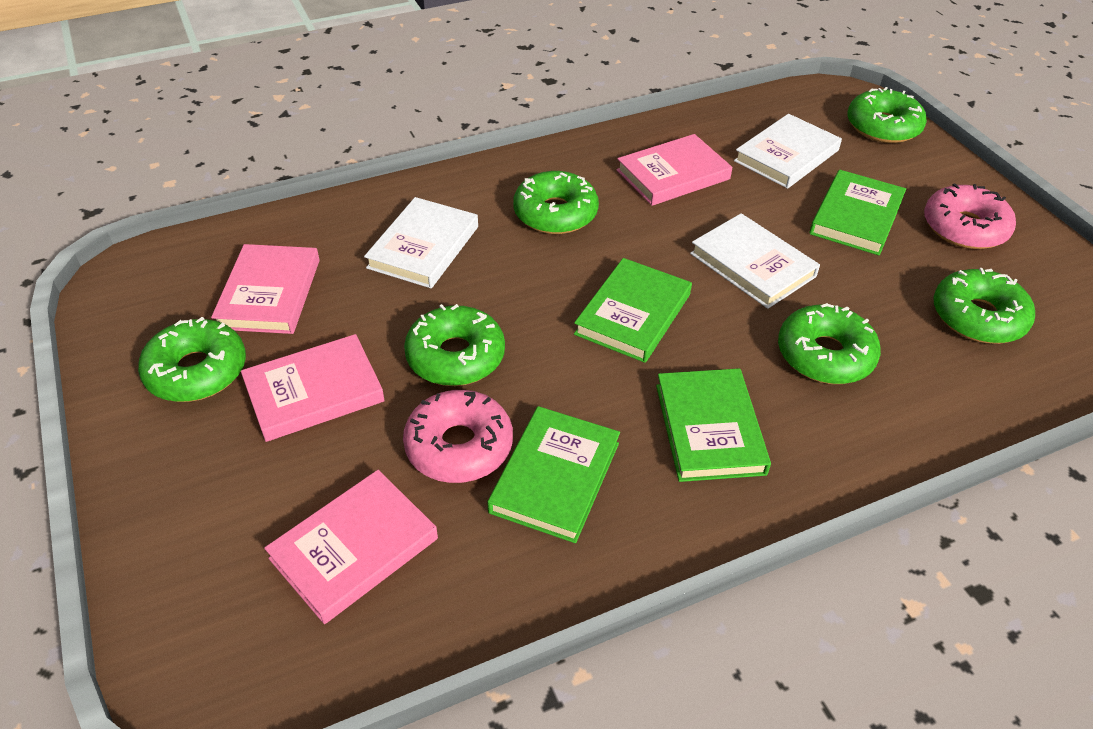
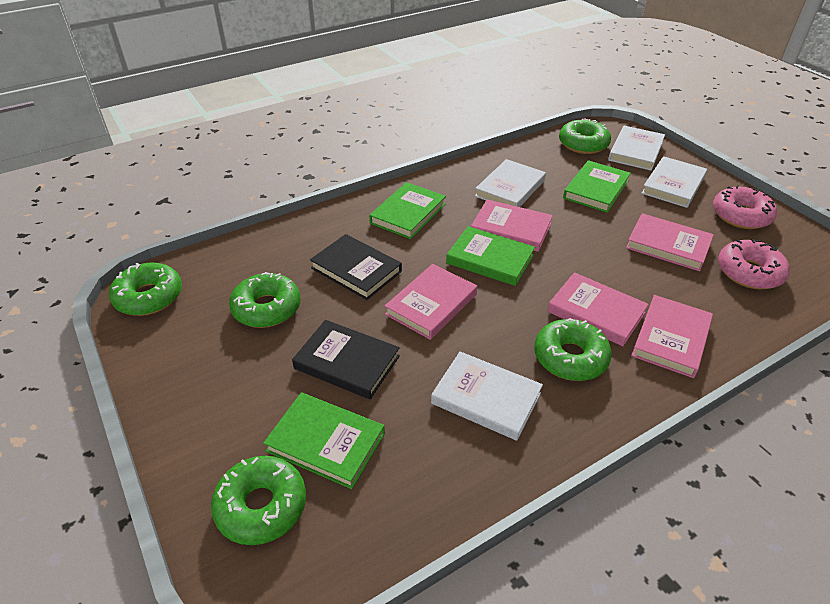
black book: 0 -> 2
green donut: 6 -> 5
pink book: 4 -> 5
white book: 3 -> 4

